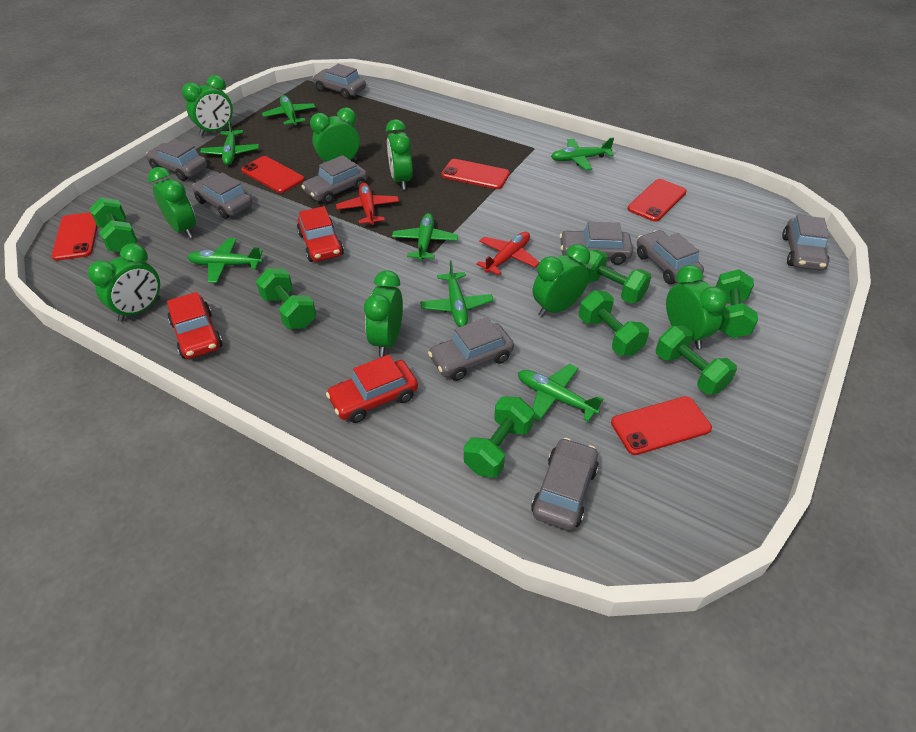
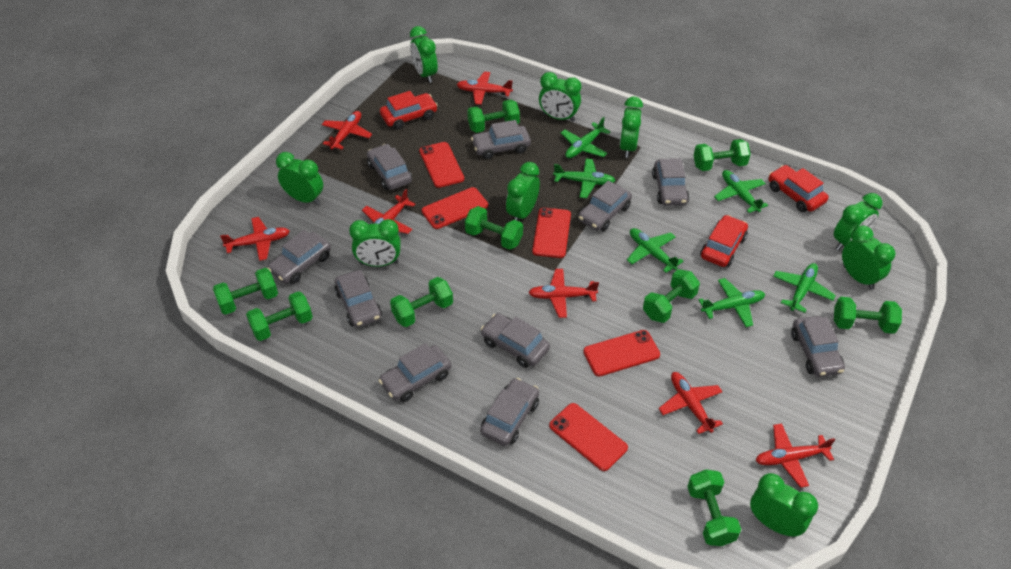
green clock: 8 -> 9
green dumbbell: 7 -> 9
green plane: 7 -> 6
grey car: 9 -> 10
red plane: 2 -> 7

